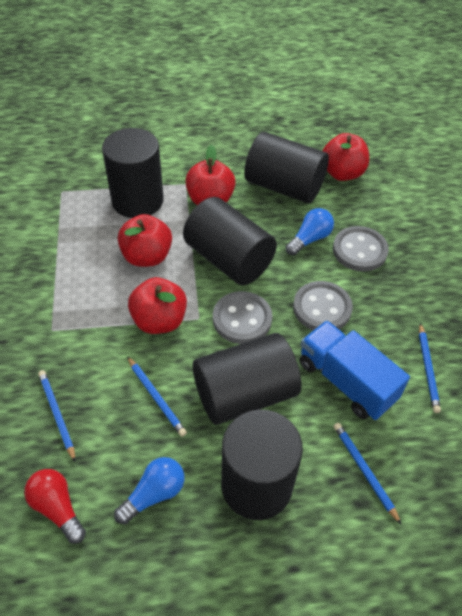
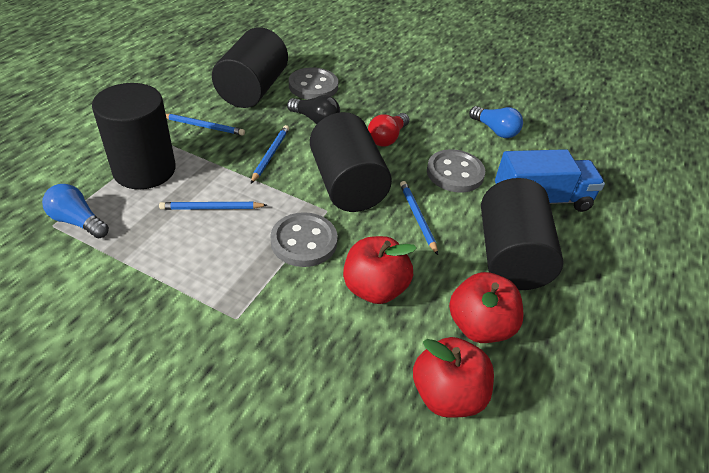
black cylinder: 5 -> 4
black light bulb: 0 -> 1
red apple: 4 -> 3

